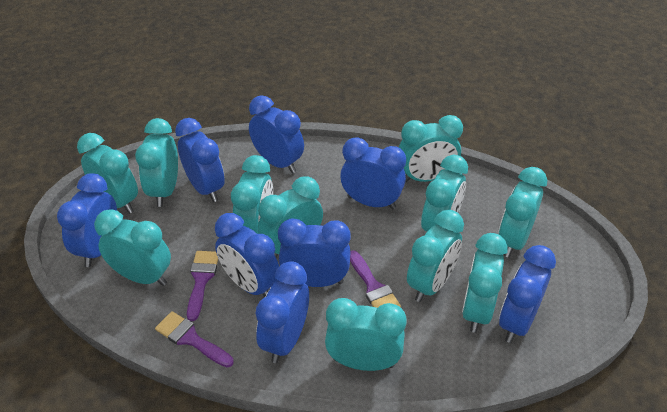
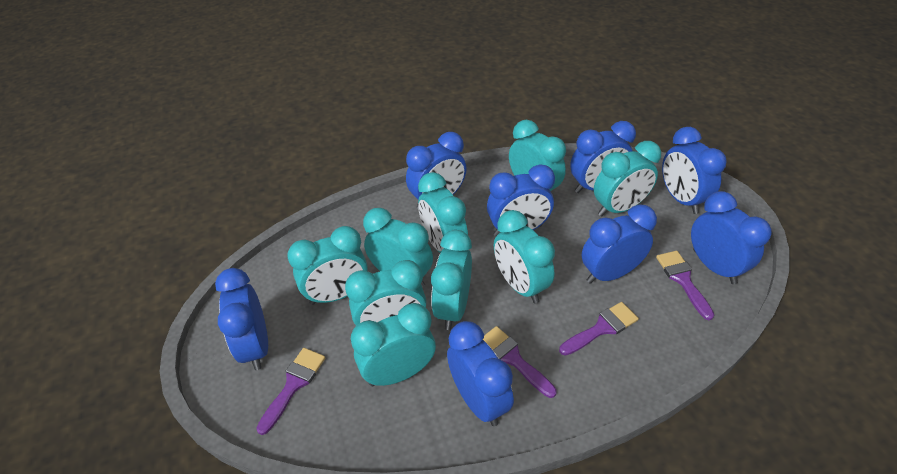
purple brush: 3 -> 4
turquoise clock: 11 -> 9

